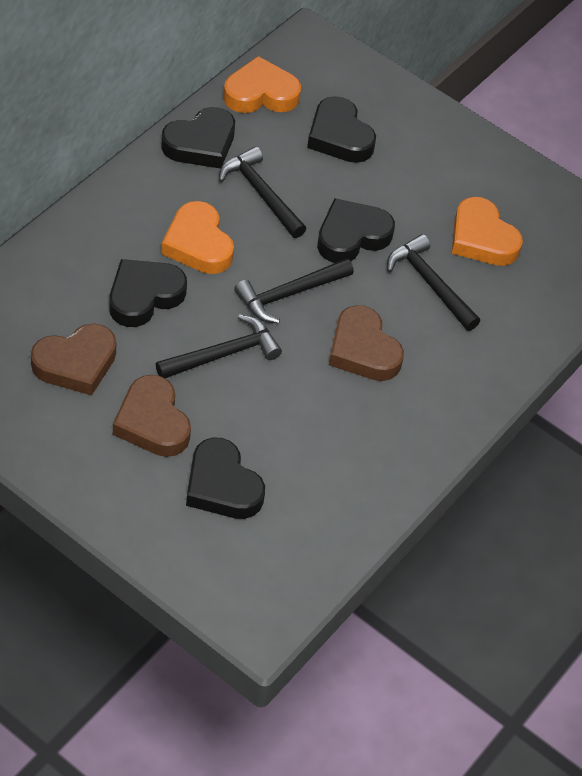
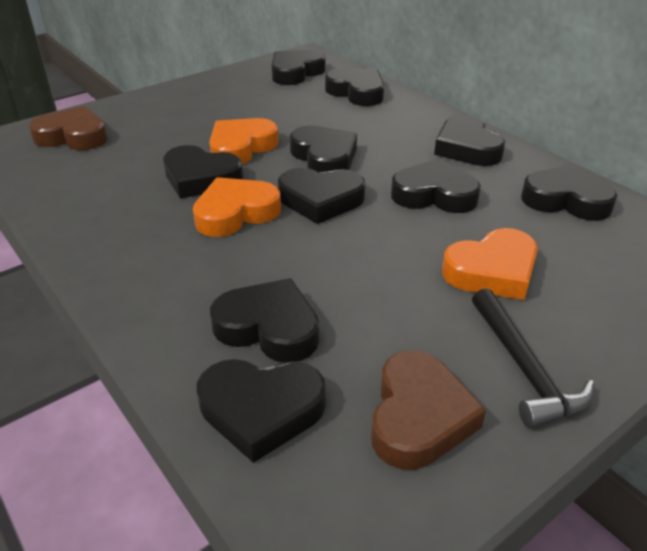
black hammer: 4 -> 1
black heart: 5 -> 10
brown heart: 3 -> 2

